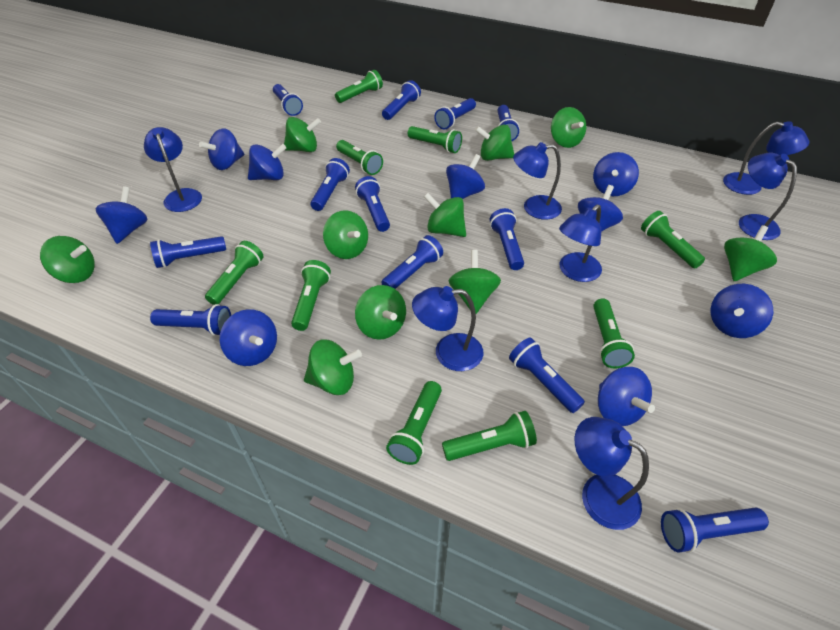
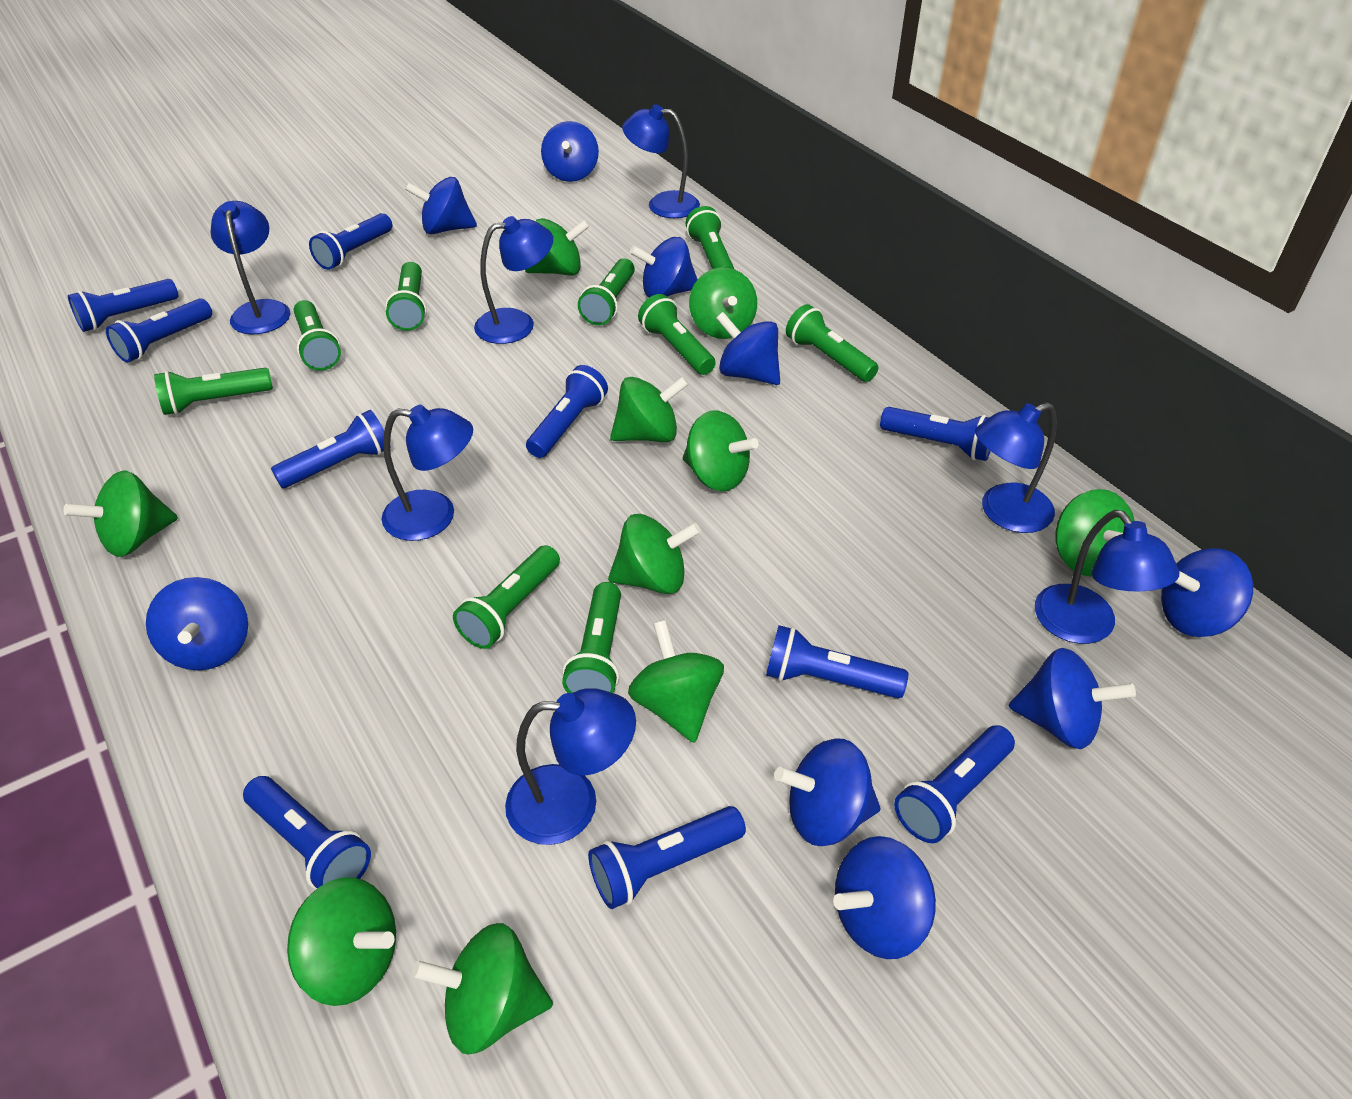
blue flashlight: 12 -> 10

